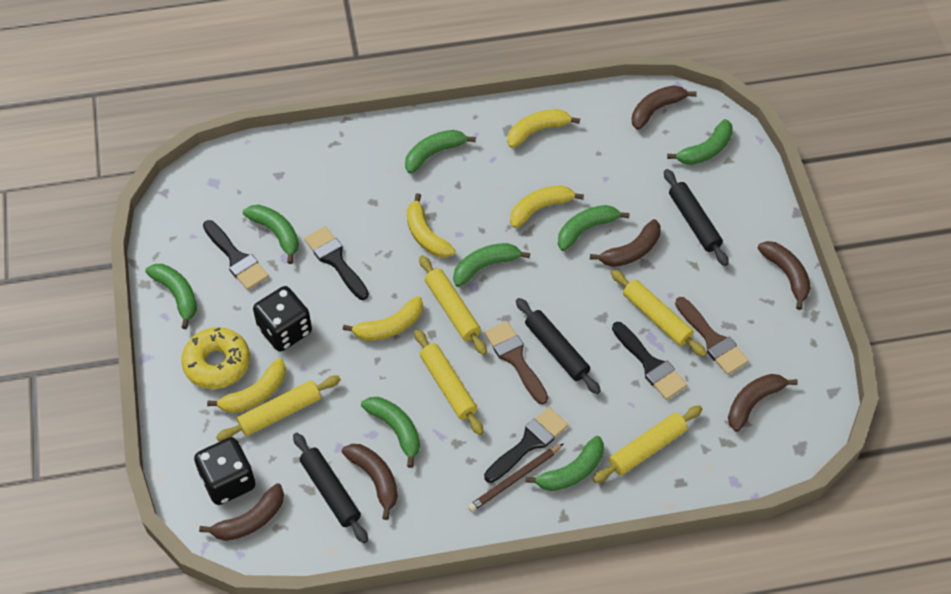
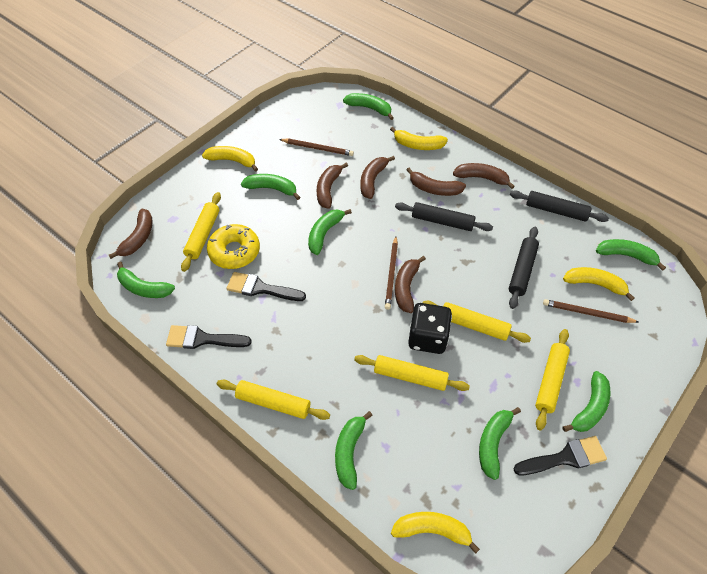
black brush: 4 -> 3
black dice: 2 -> 1
brown brush: 2 -> 0
brown pencil: 1 -> 3
yellow banana: 5 -> 4

